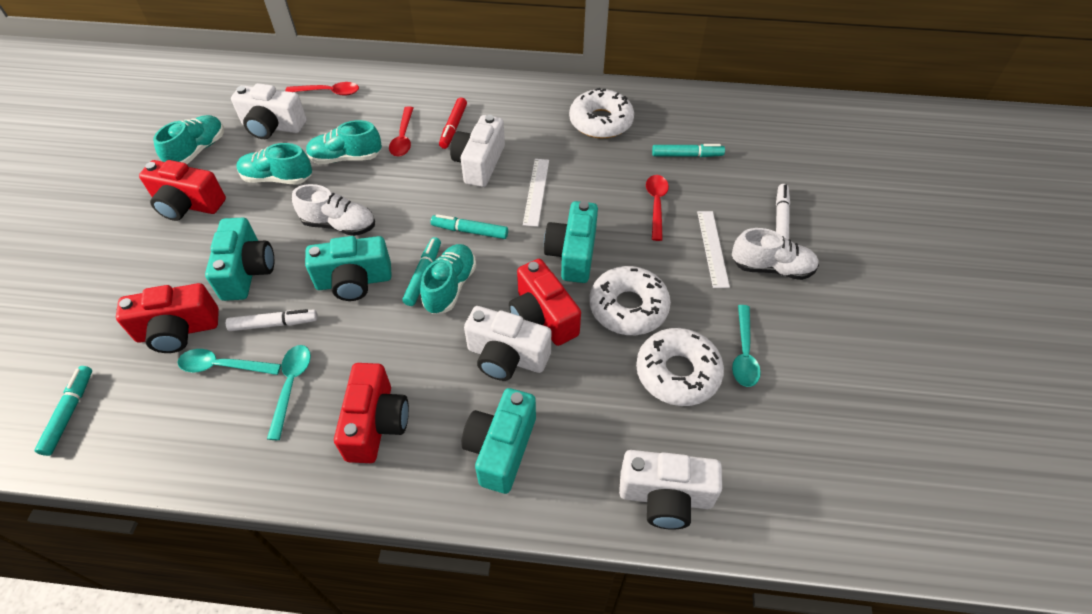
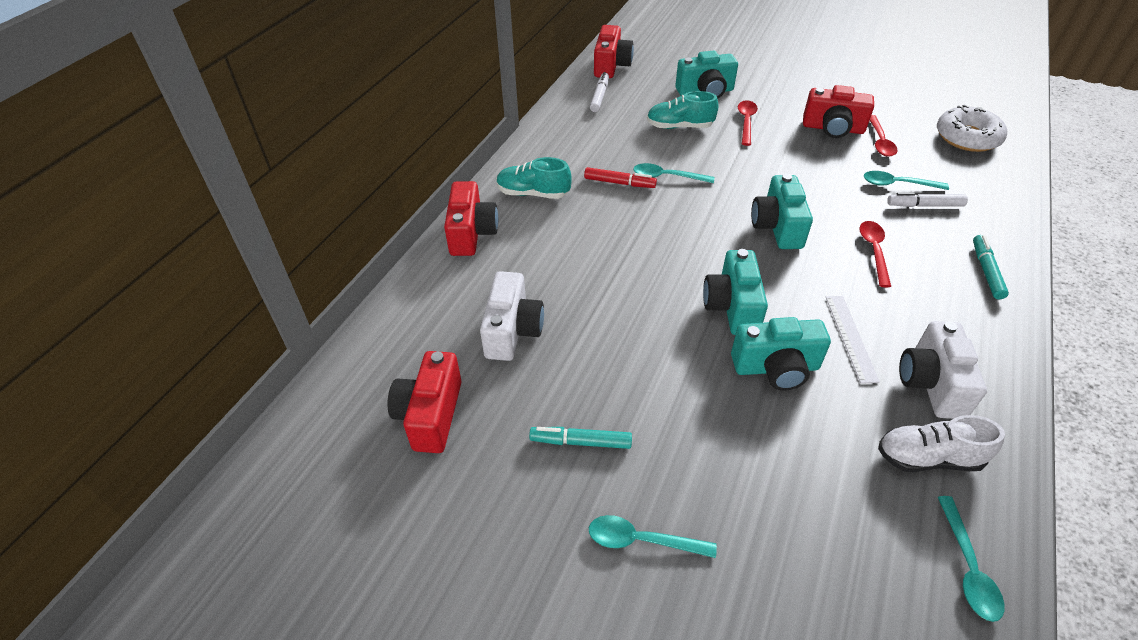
turquoise marker: 4 -> 2
turquoise shoe: 4 -> 2
turquoise spoon: 3 -> 4
white camera: 4 -> 2
white donut: 3 -> 1
white ruler: 2 -> 1
white shoe: 2 -> 1

